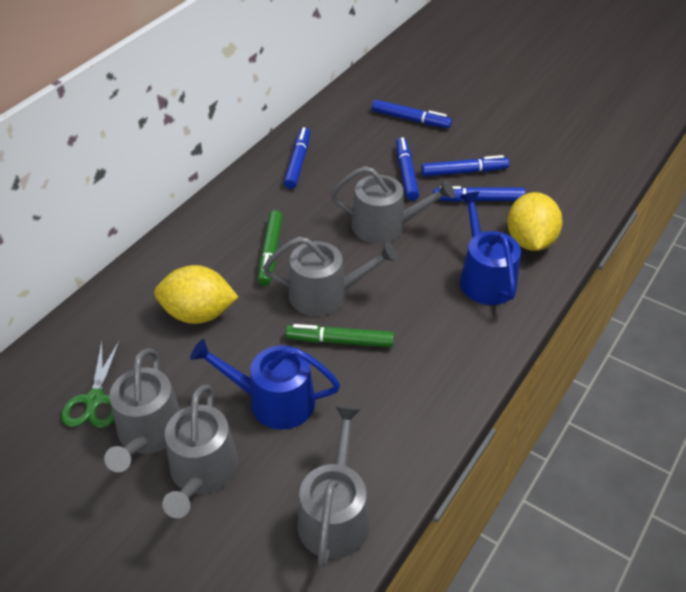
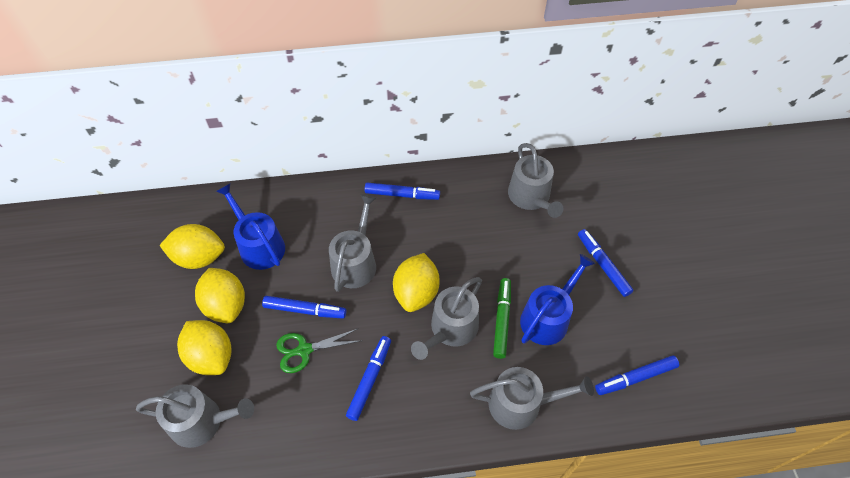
green marker: 2 -> 1
yellow lemon: 2 -> 4

